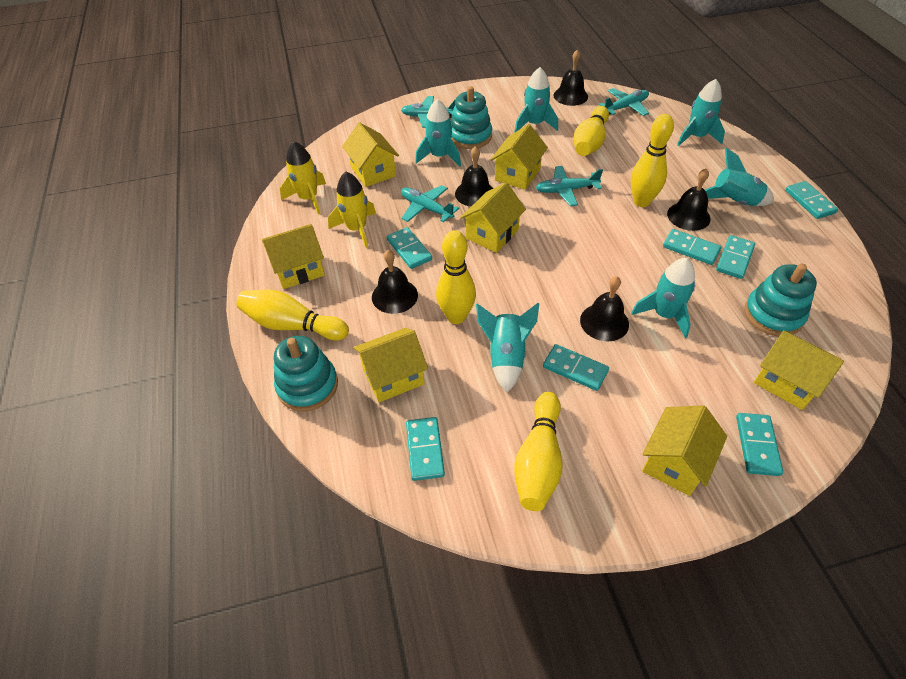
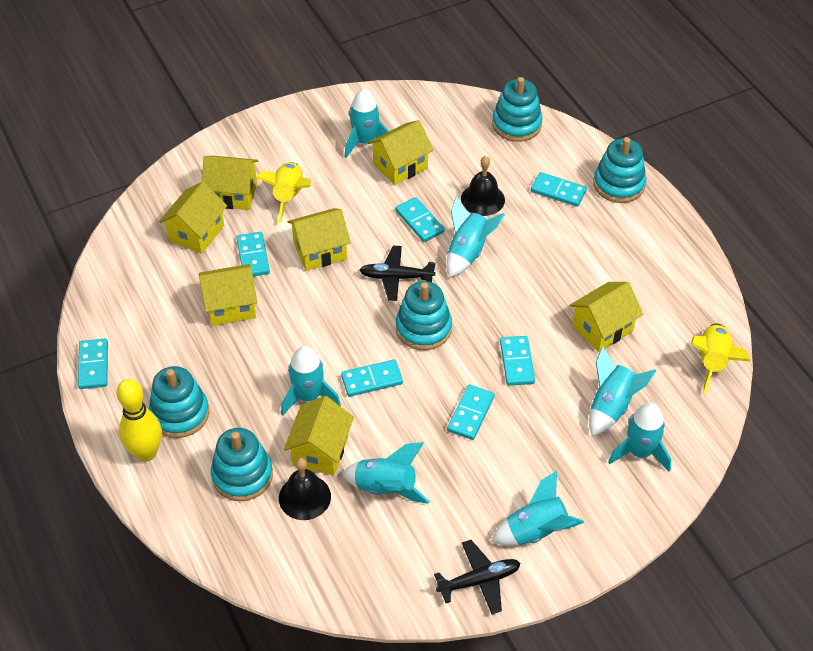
black bell: 5 -> 2
black plane: 0 -> 2
turquoise plane: 4 -> 0
turquoise rocket: 6 -> 7
turquoise stacking toy: 3 -> 5
yellow bowling pin: 5 -> 1

